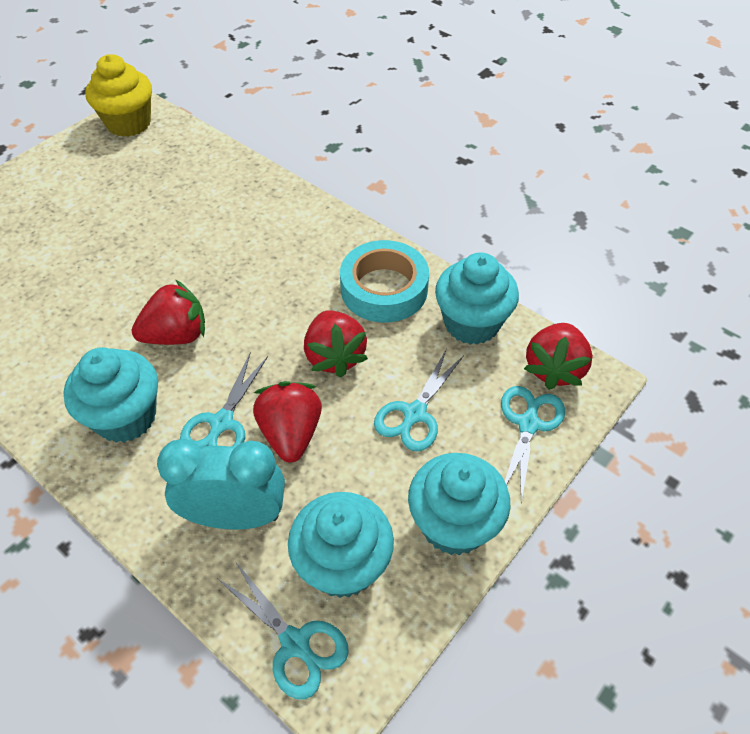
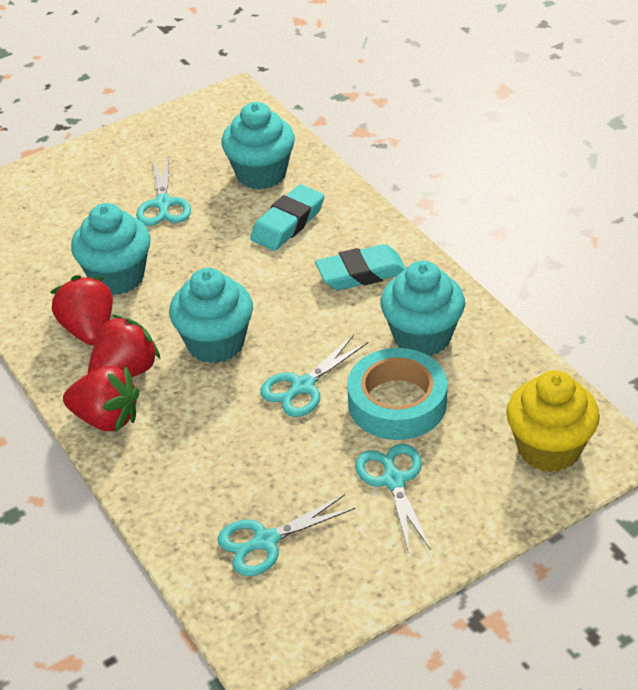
red strawberry: 4 -> 3
turquoise clock: 1 -> 0
turquoise eraser: 0 -> 2

